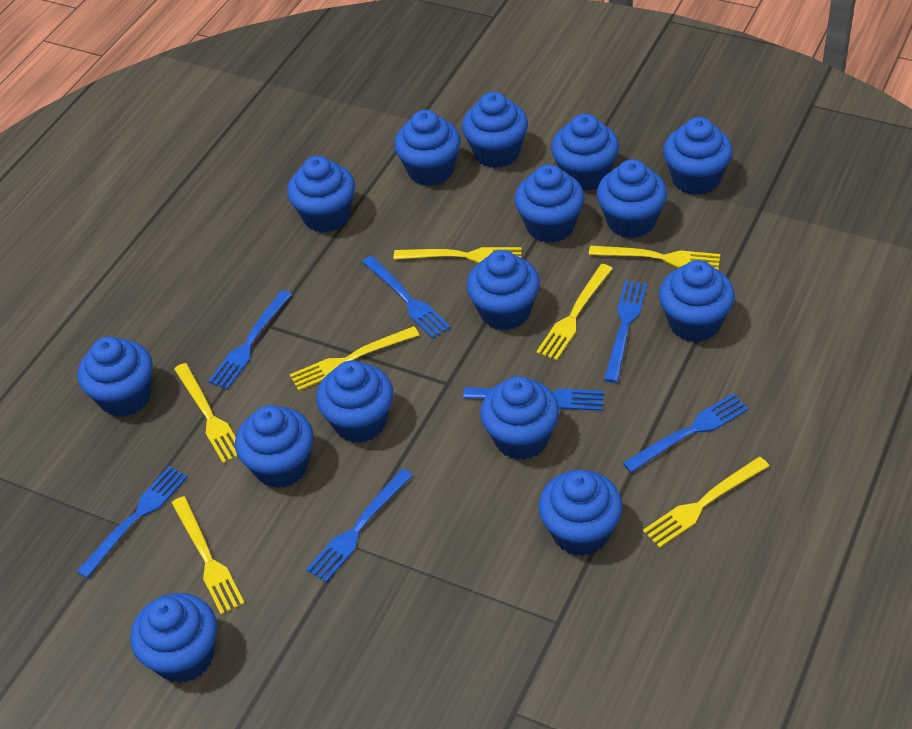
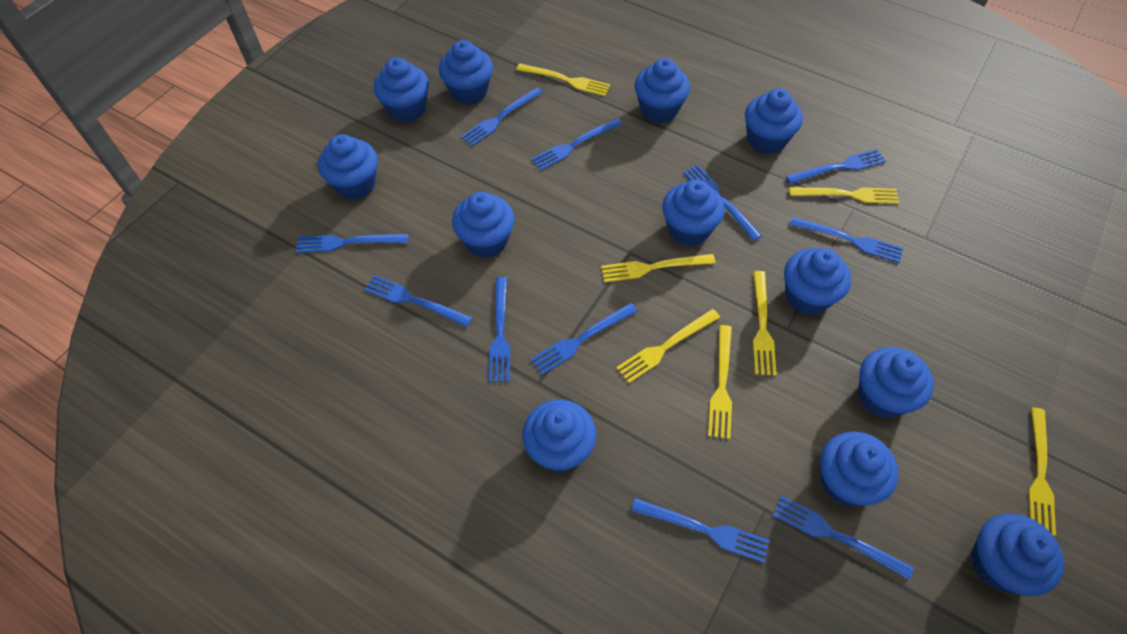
blue cupcake: 15 -> 12
blue fork: 7 -> 11

